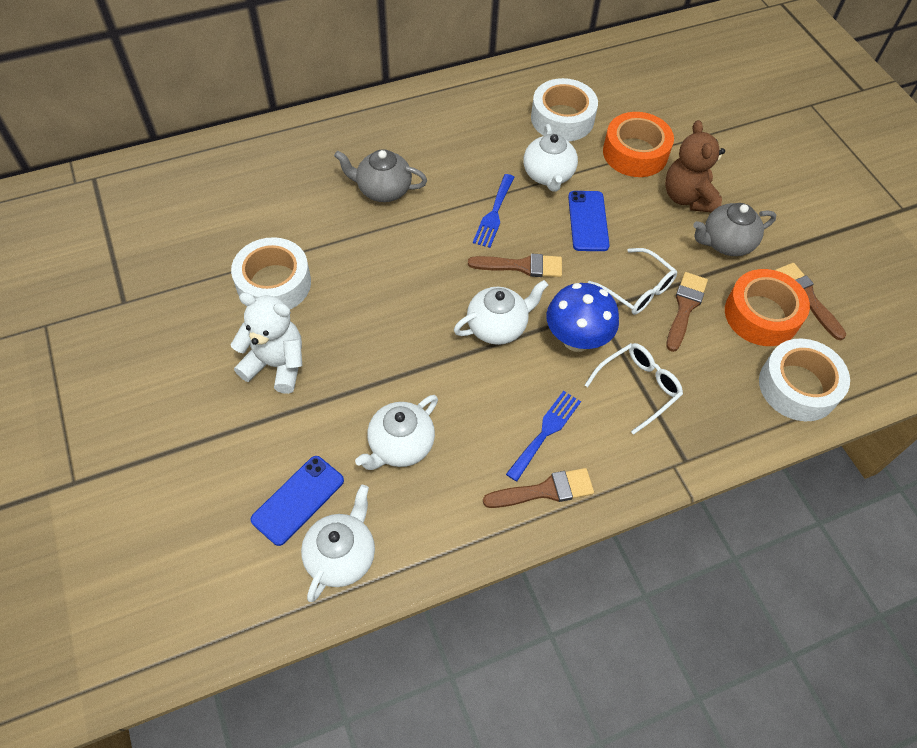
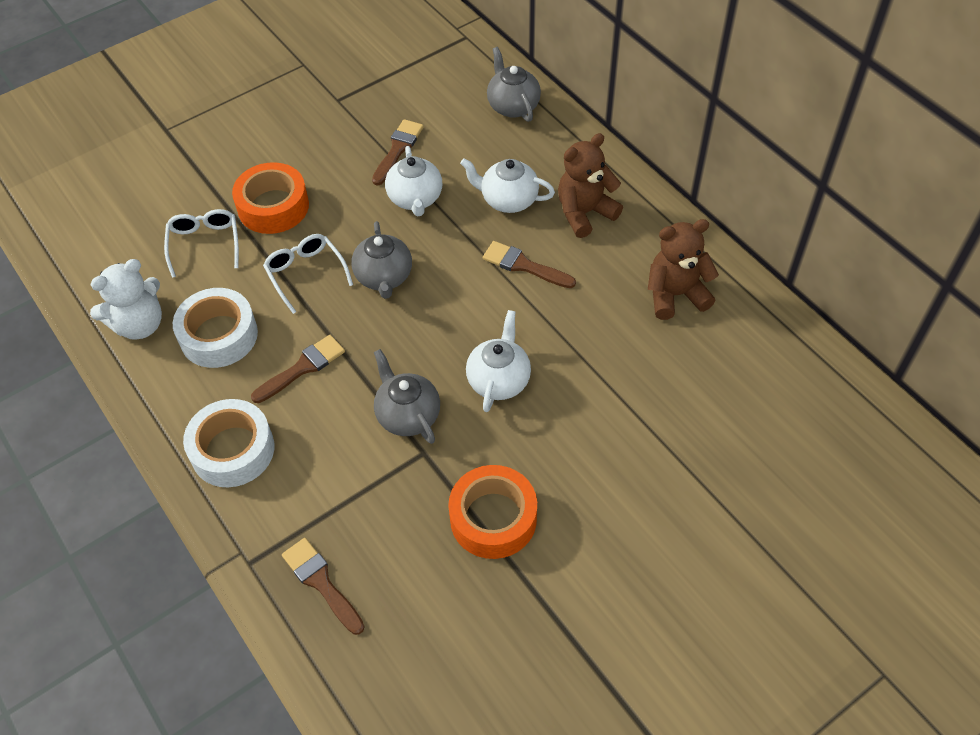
blue fork: 2 -> 0
blue mushroom: 1 -> 0
blue phone: 2 -> 0
brown teddy bear: 1 -> 2
grey teapot: 2 -> 3
white tape: 3 -> 2
white teapot: 4 -> 3

